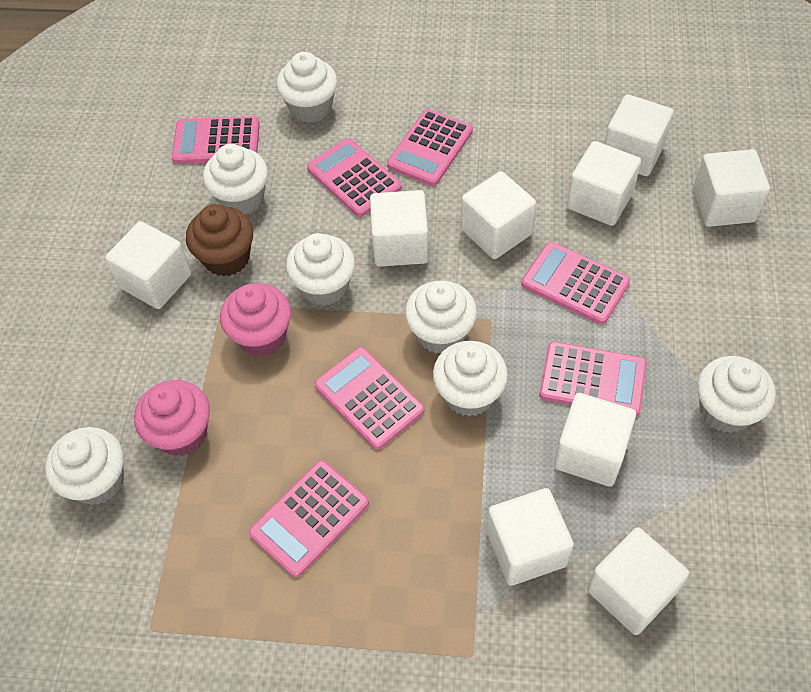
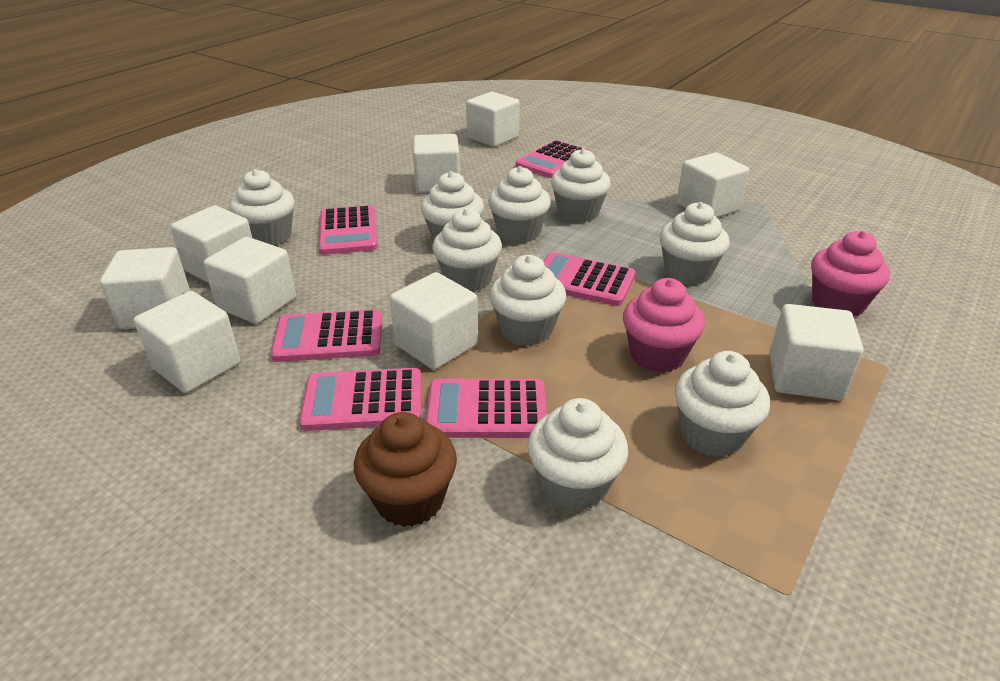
pink calculator: 7 -> 6
white cupcake: 7 -> 9

